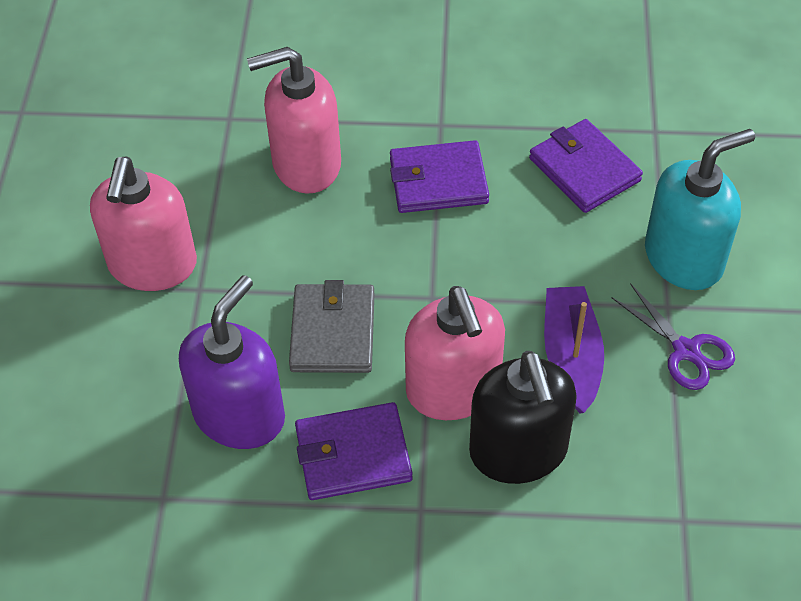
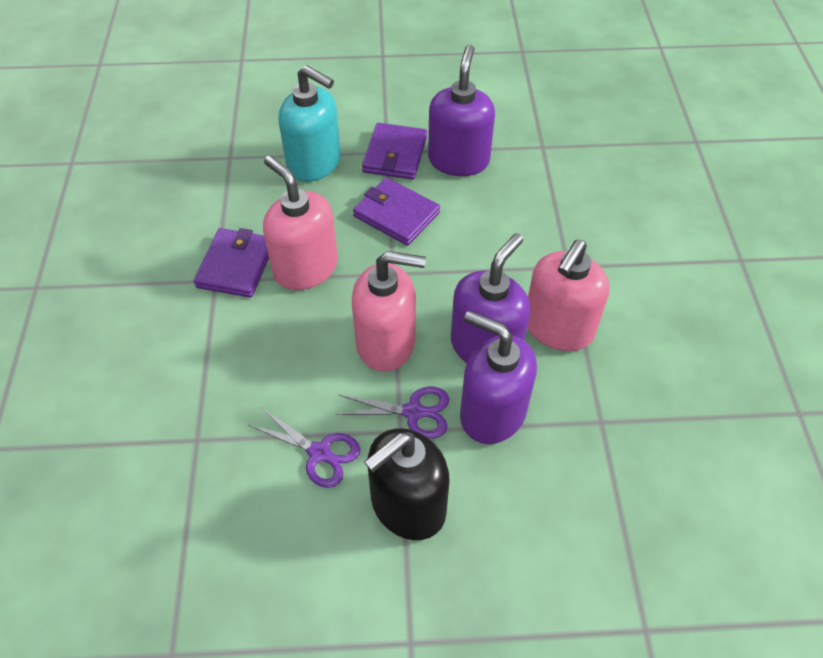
grey wallet: 1 -> 0
purple boat: 1 -> 0
purple scissors: 1 -> 2
purple soap dispenser: 1 -> 3

